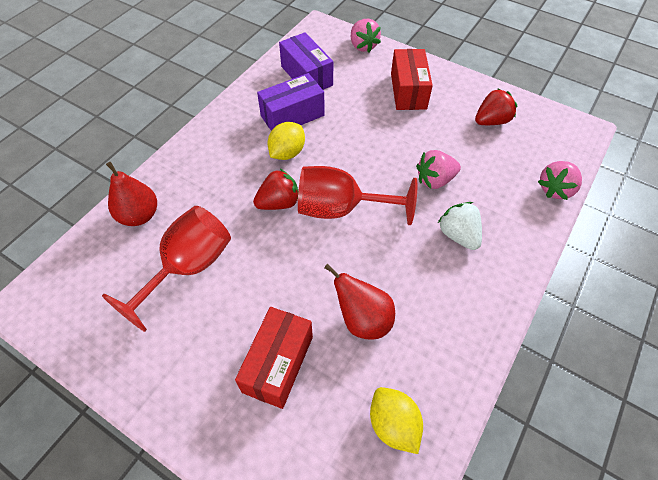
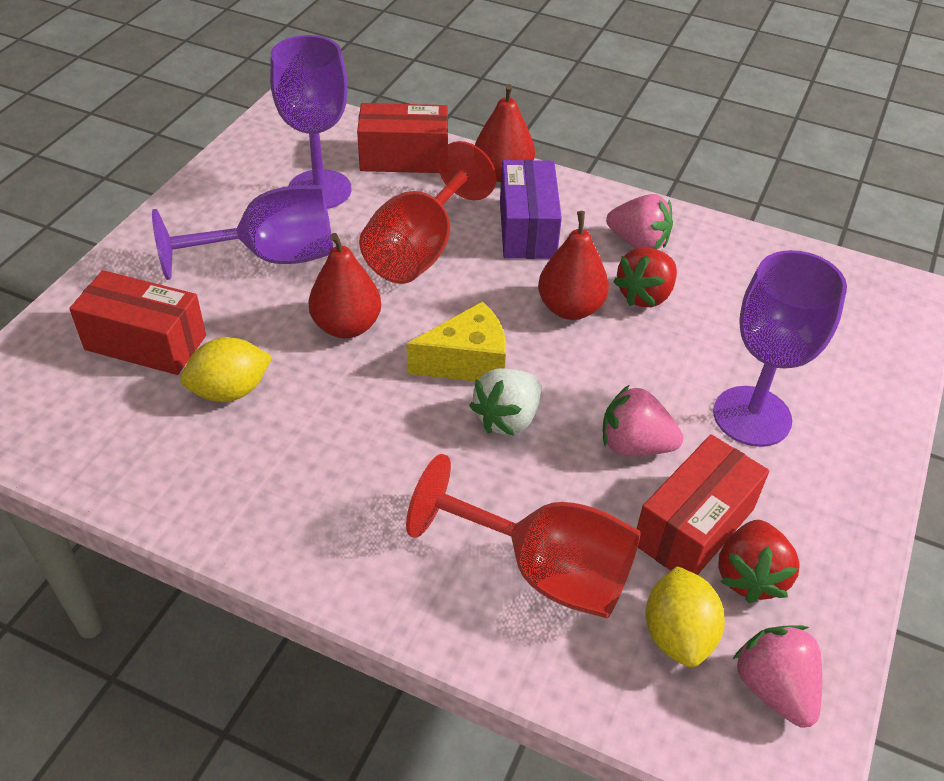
purple box: 2 -> 1
purple goblet: 0 -> 3
red box: 2 -> 3
red pear: 2 -> 3
yellow cheese: 0 -> 1

